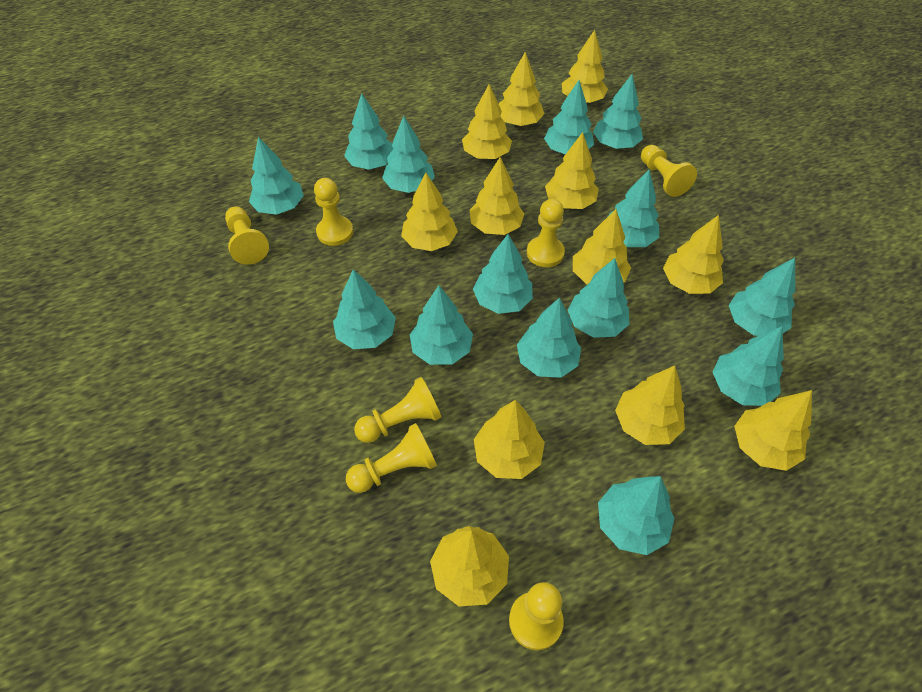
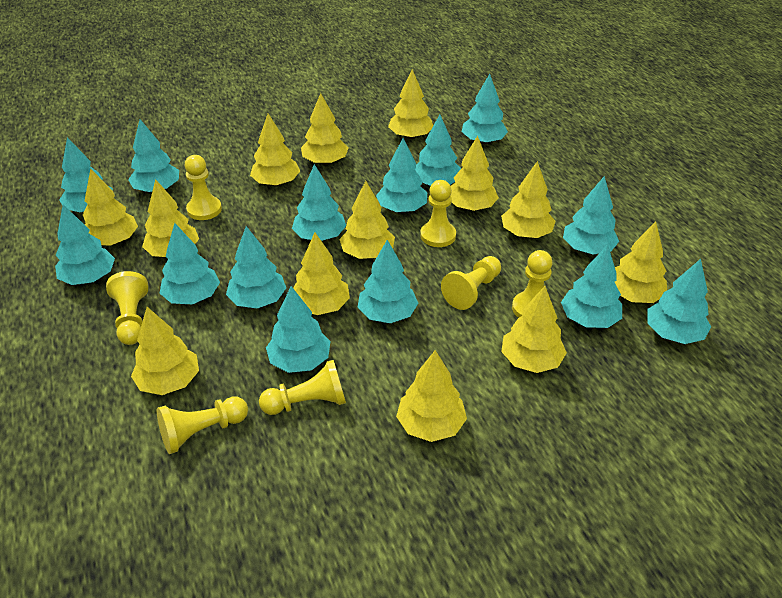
yellow tree: 12 -> 13

